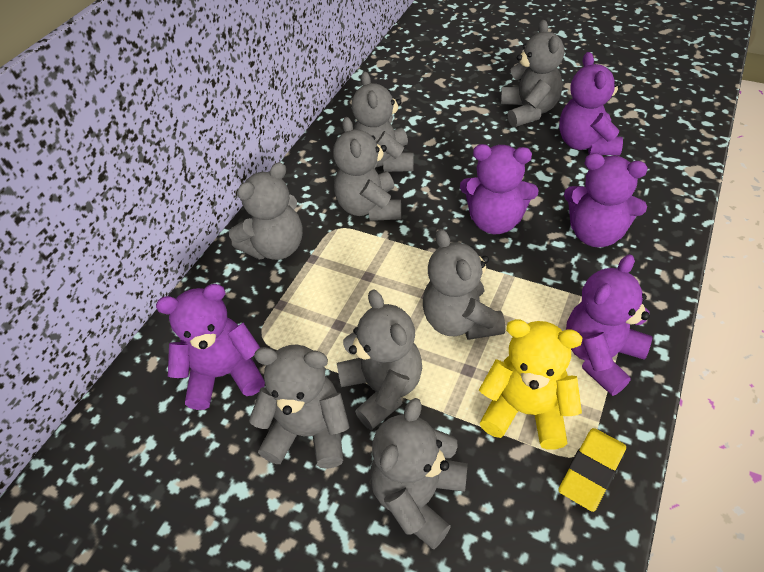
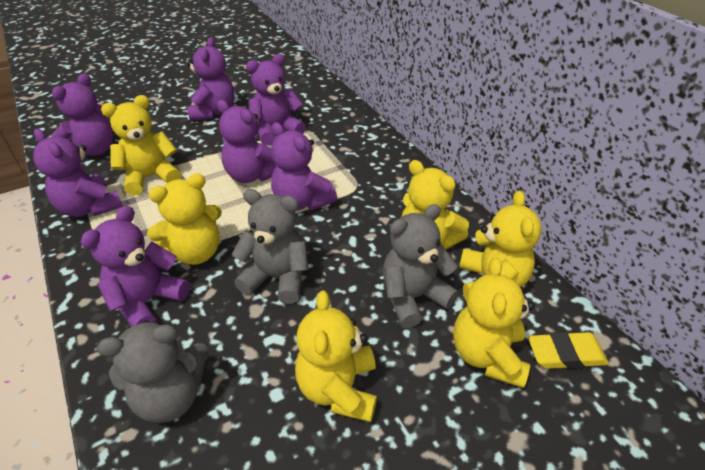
grey teddy bear: 8 -> 3
purple teddy bear: 5 -> 7
yellow teddy bear: 1 -> 6

